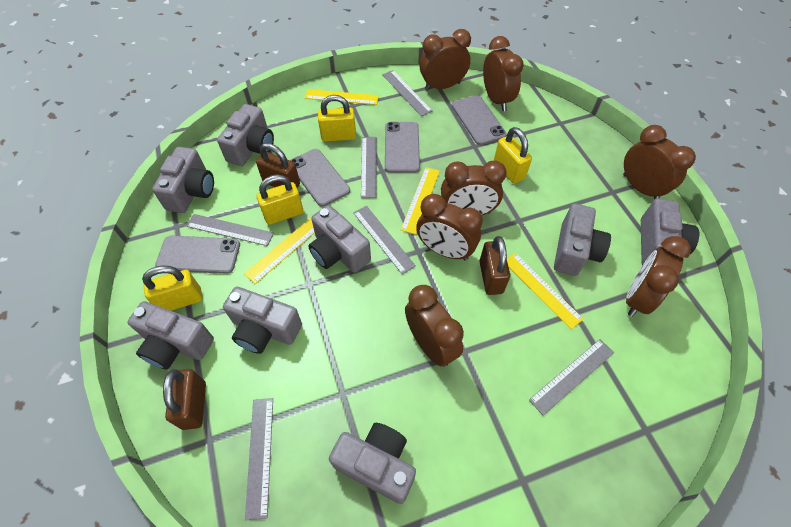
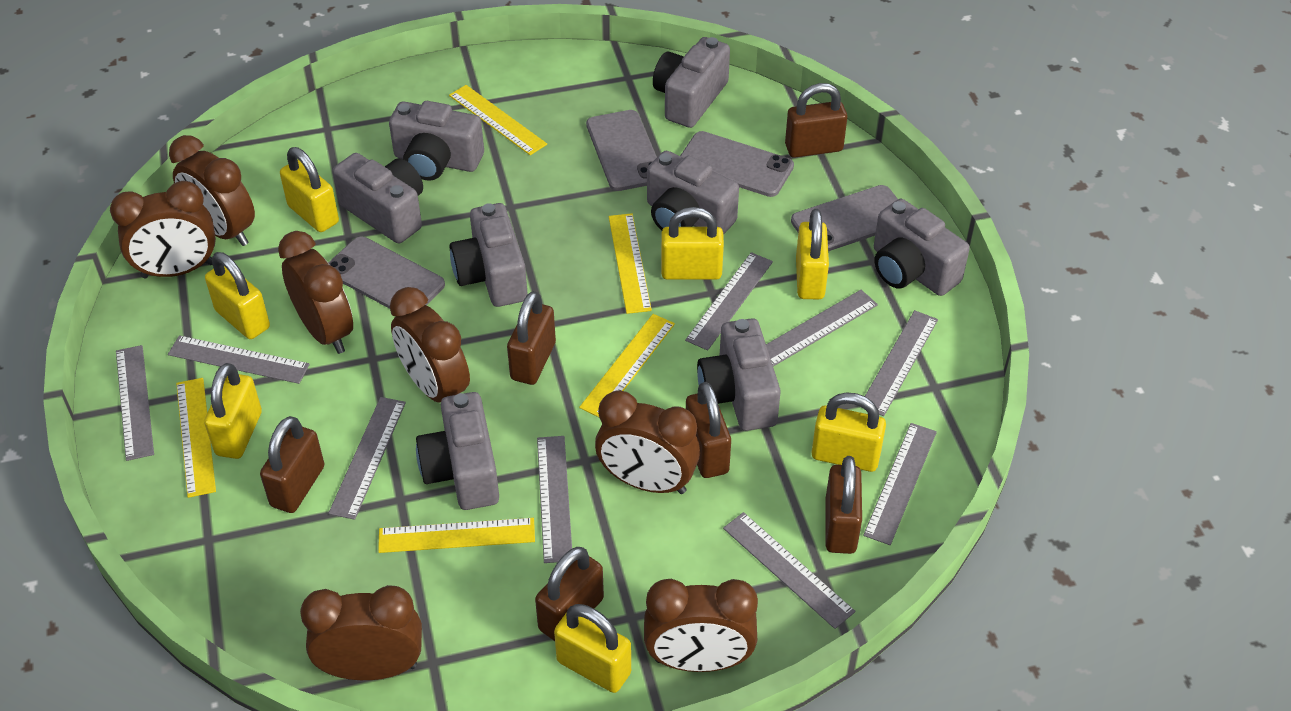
brown padlock: 3 -> 6
grey ruler: 6 -> 9
yellow padlock: 4 -> 7
yellow ruler: 4 -> 5

